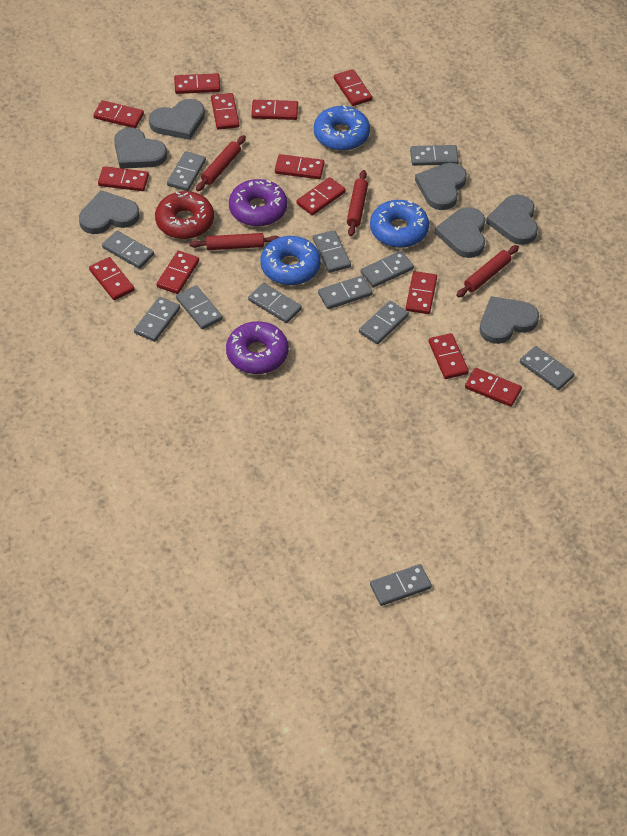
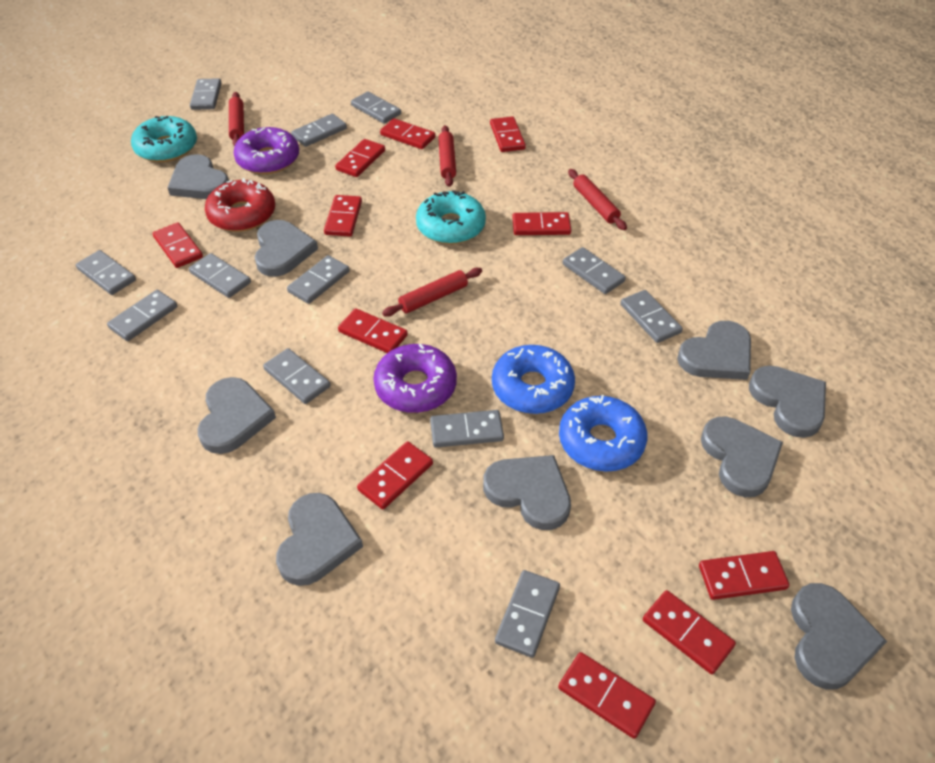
blue donut: 3 -> 2
grey heart: 7 -> 9
red domino: 13 -> 11
turquoise donut: 0 -> 2

